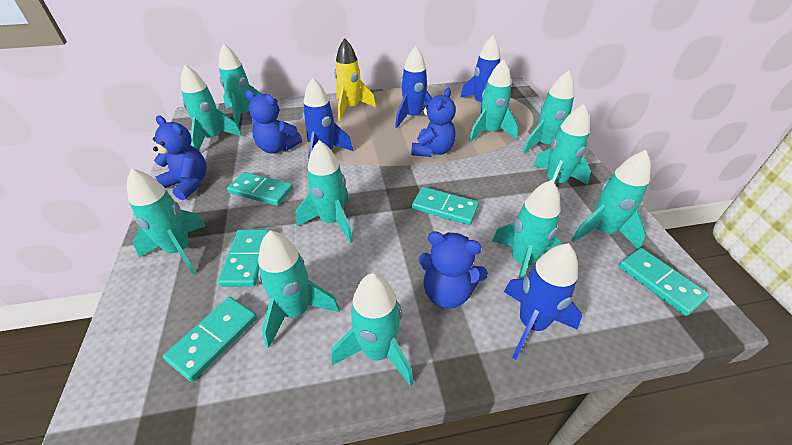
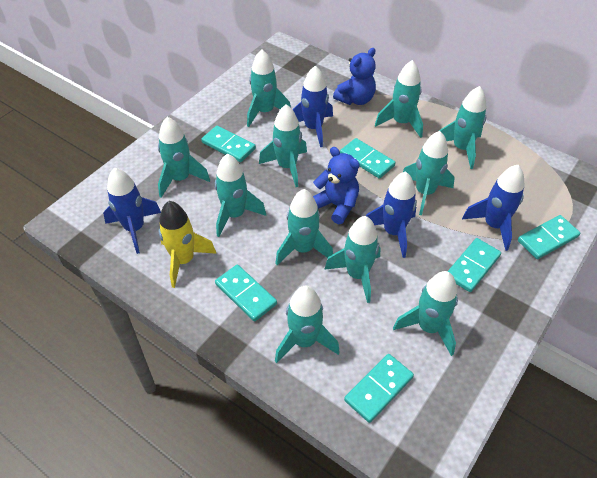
blue teddy bear: 4 -> 2
turquoise domino: 5 -> 6

